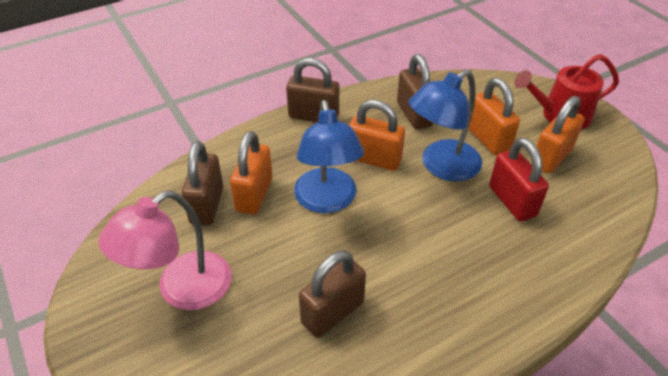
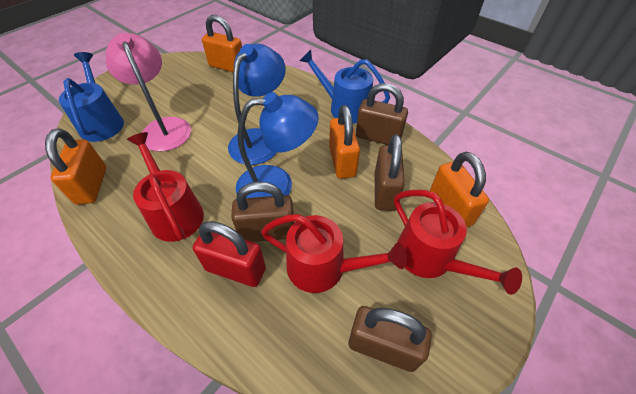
blue watering can: 0 -> 2
red watering can: 1 -> 3

